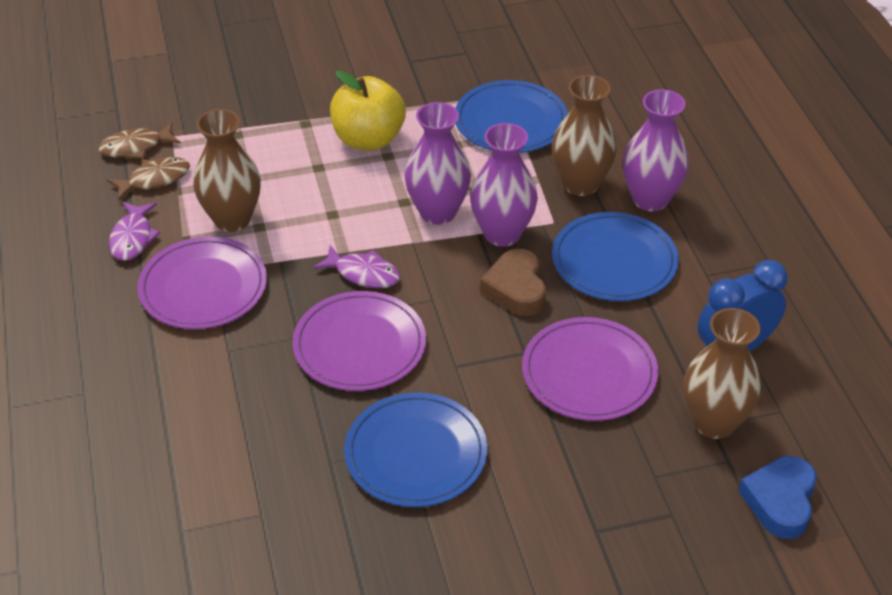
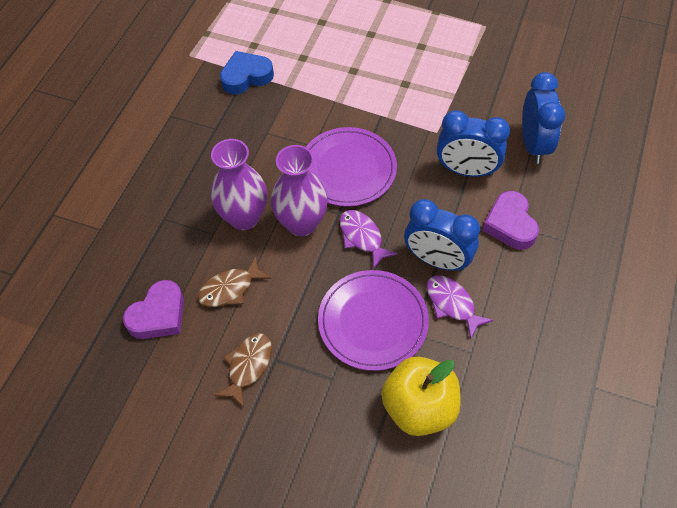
blue clock: 1 -> 3
blue plate: 3 -> 0
brown heart: 1 -> 0
brown vase: 3 -> 0
purple heart: 0 -> 2
purple plate: 3 -> 2
purple vase: 3 -> 2

